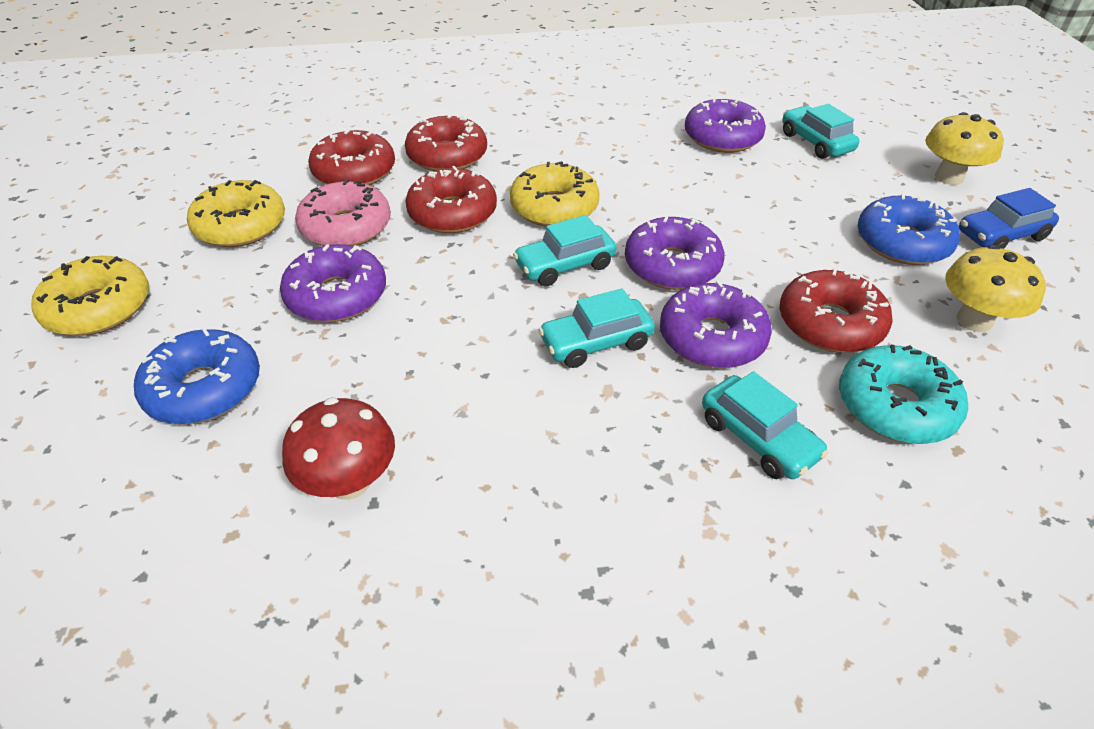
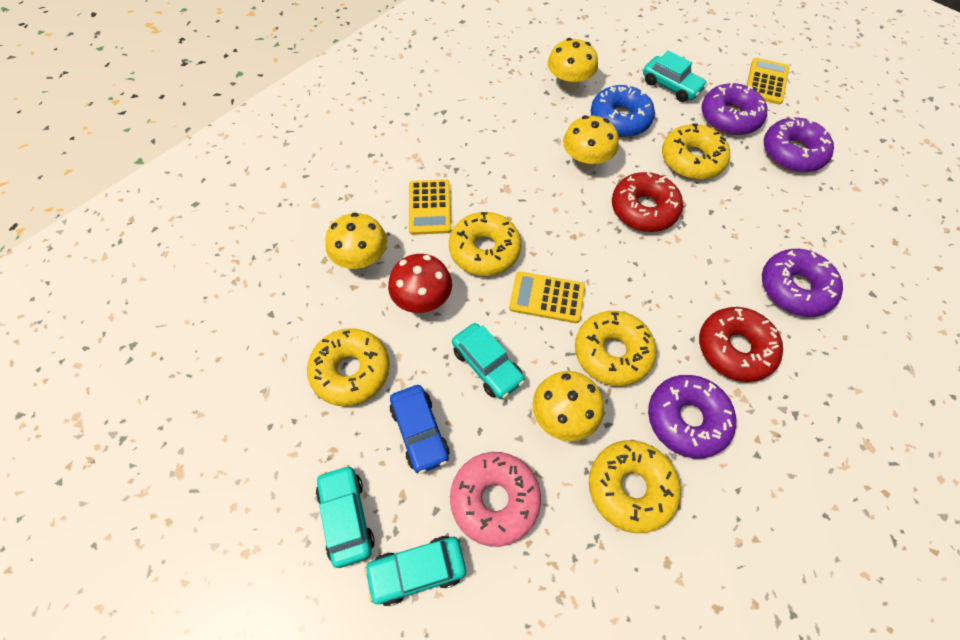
blue donut: 2 -> 1
red donut: 4 -> 2
turquoise donut: 1 -> 0
yellow calculator: 0 -> 3
yellow donut: 3 -> 5
yellow mushroom: 2 -> 4

